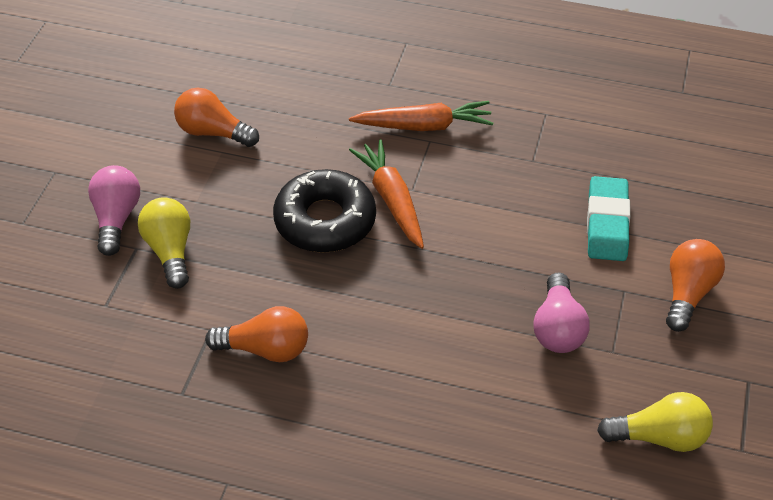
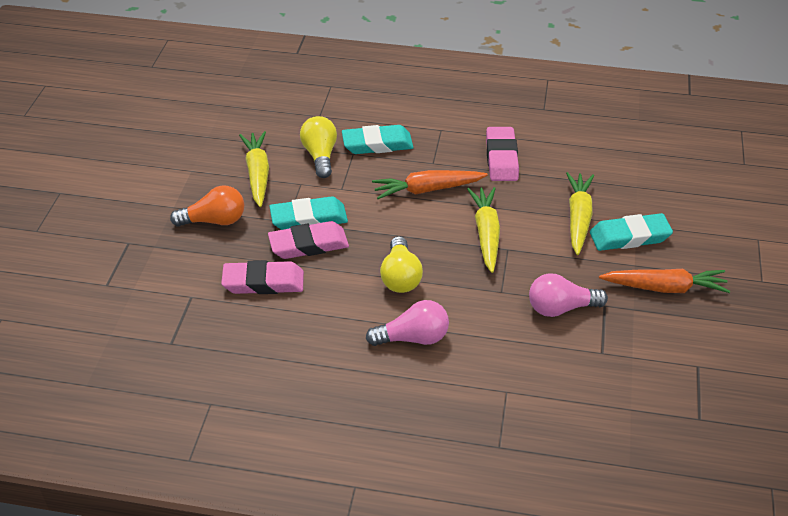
black donut: 1 -> 0
orange light bulb: 3 -> 1
pink eraser: 0 -> 3
turquoise eraser: 1 -> 3
yellow carrot: 0 -> 3

